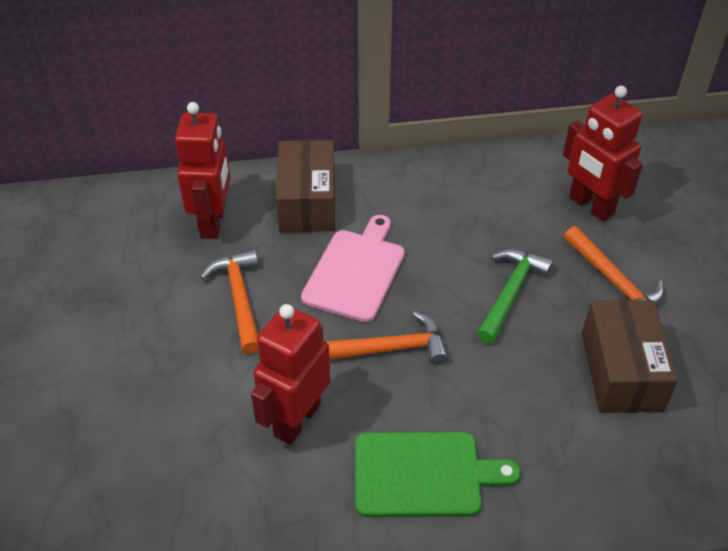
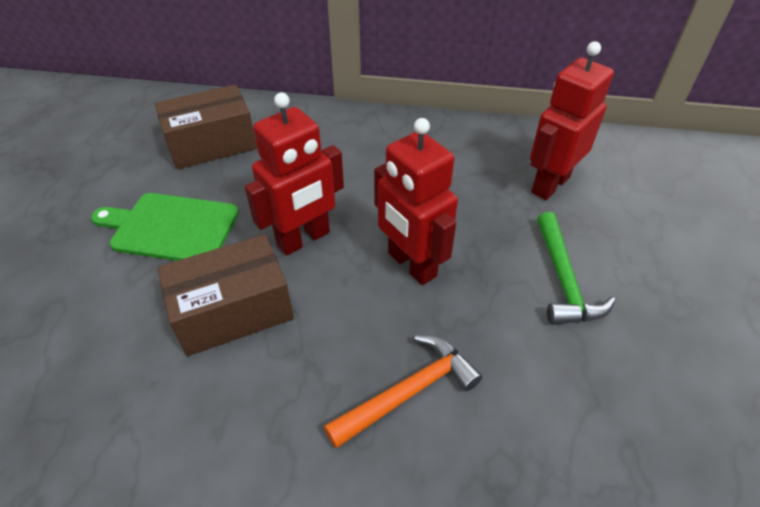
orange hammer: 3 -> 1
pink cutting board: 1 -> 0

